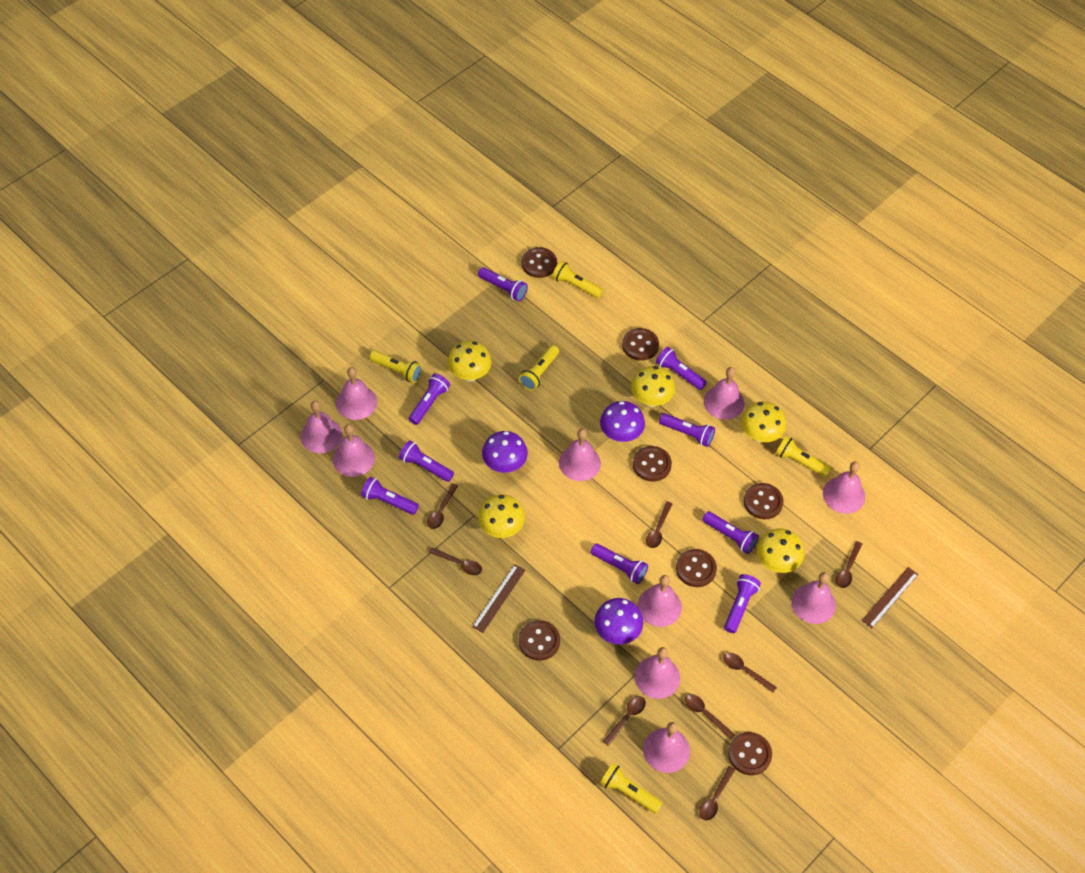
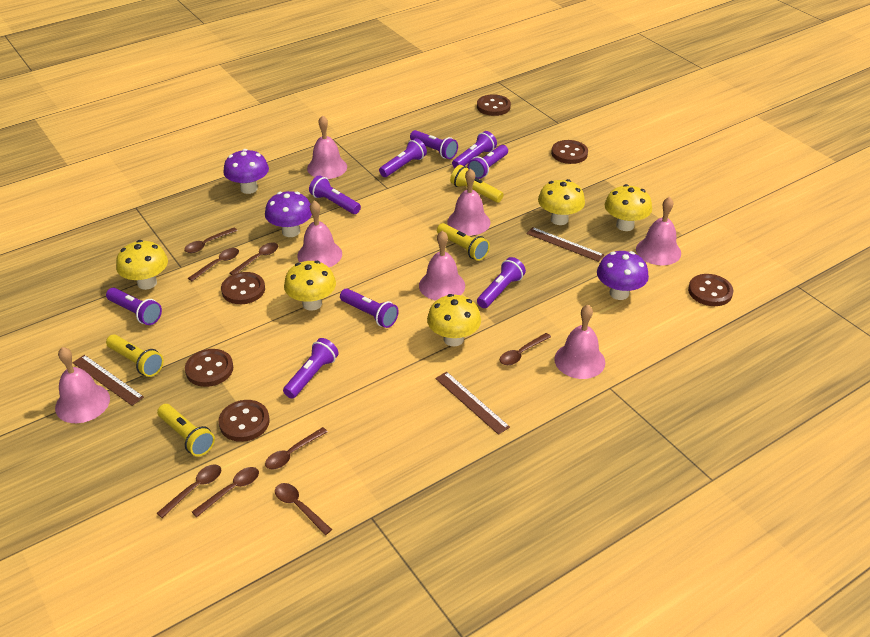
brown button: 7 -> 6
brown ruler: 2 -> 3
pink bell: 10 -> 7
yellow flashlight: 5 -> 4

